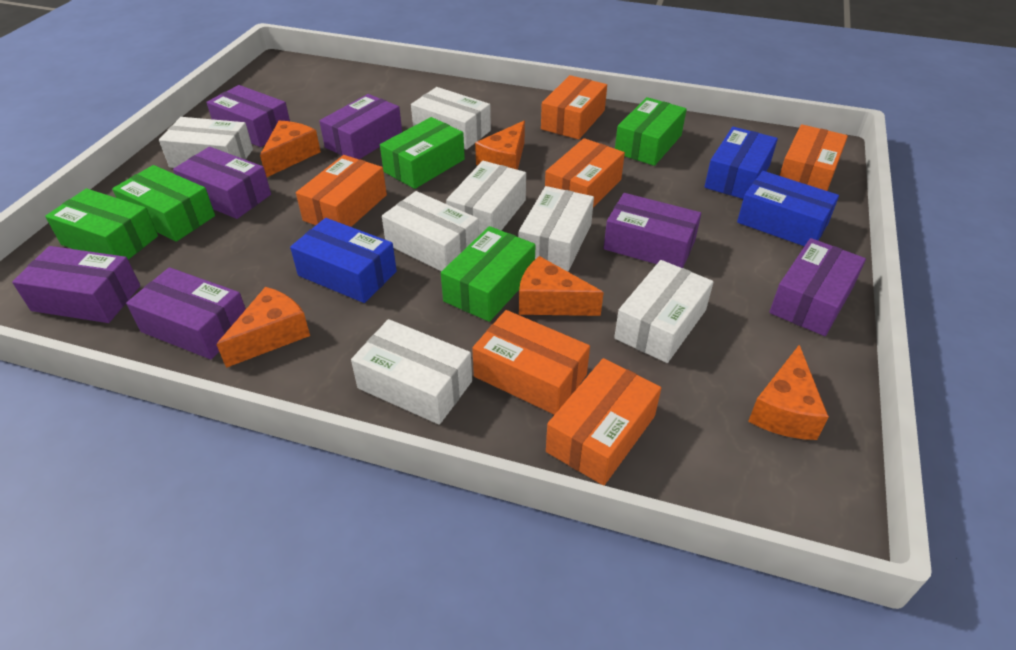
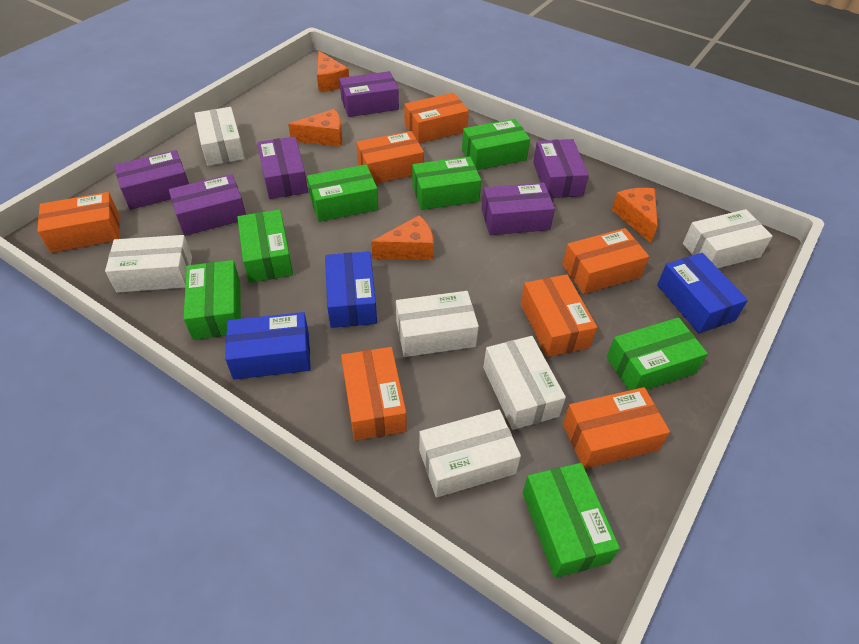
green box: 5 -> 7
orange box: 6 -> 7
orange cheese: 5 -> 4
purple box: 7 -> 6
white box: 7 -> 6

